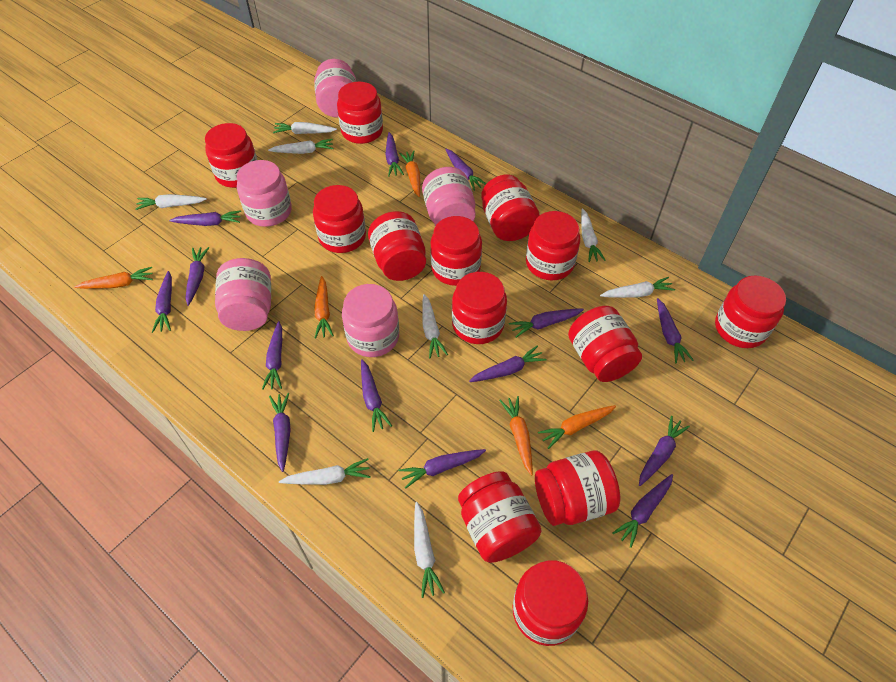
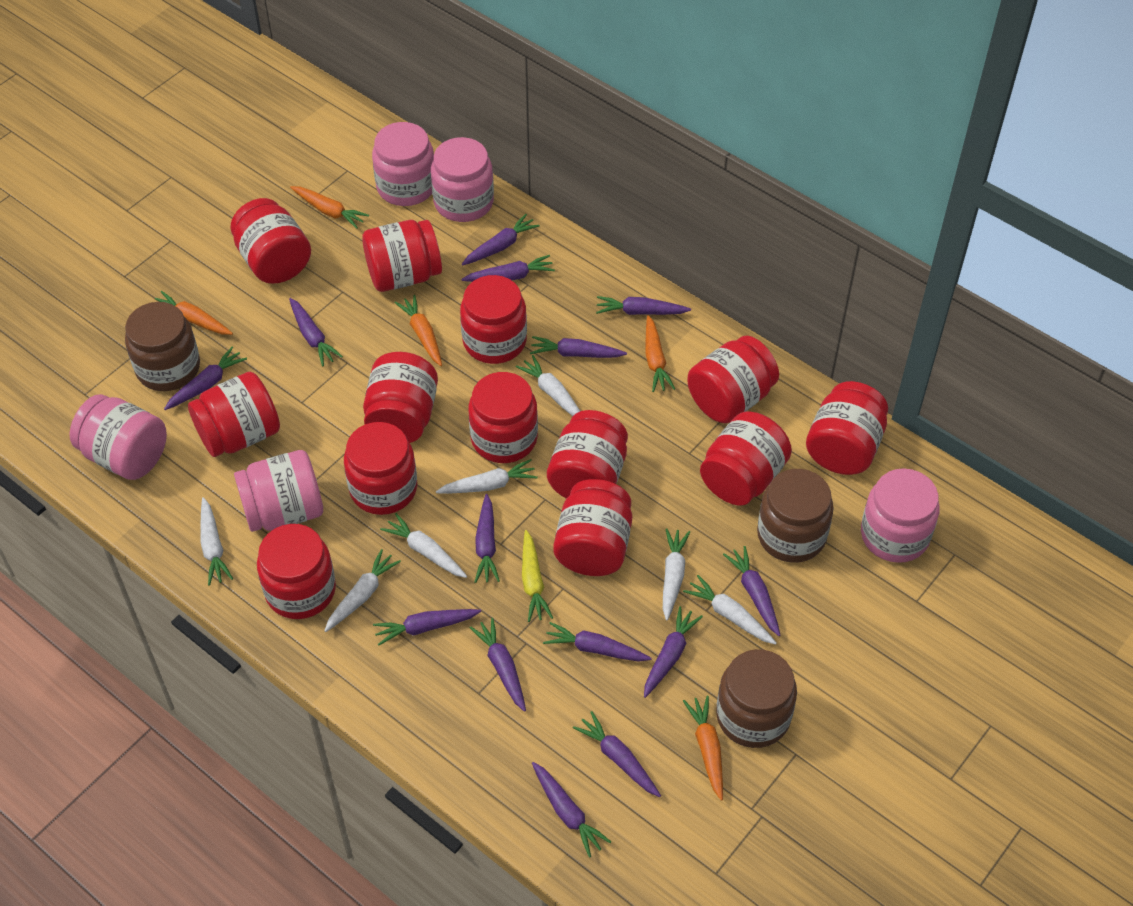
brown jar: 0 -> 3
white carrot: 8 -> 7
yellow carrot: 0 -> 1

